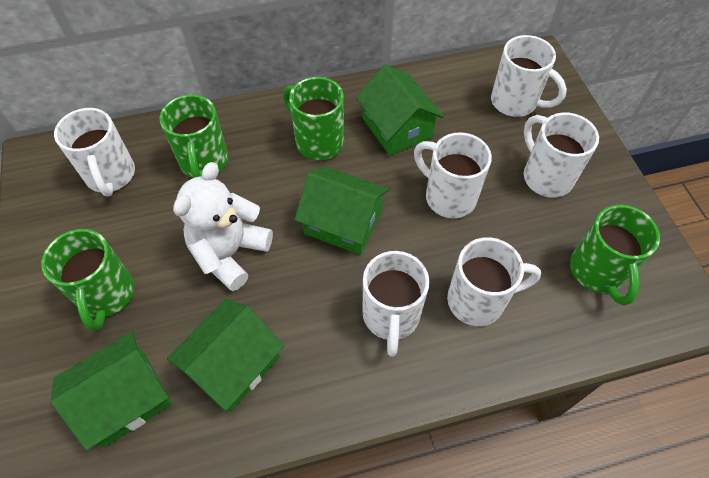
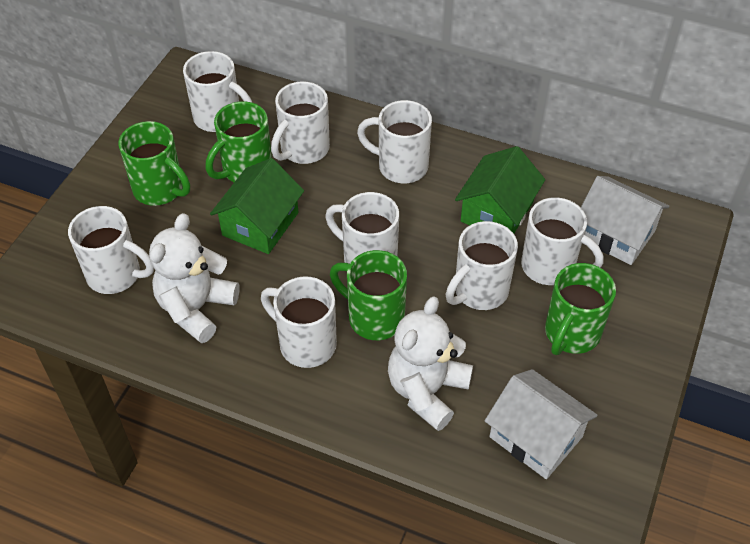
green house: 4 -> 2
white house: 0 -> 2
white mug: 6 -> 8
white teddy bear: 1 -> 2

